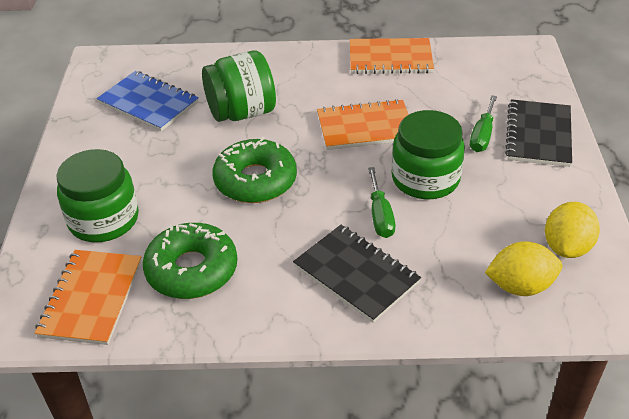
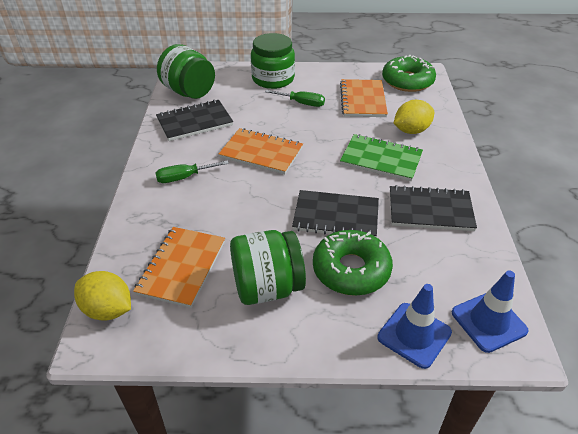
black notebook: 2 -> 3
blue notebook: 1 -> 0
blue traffic cone: 0 -> 2
green notebook: 0 -> 1

